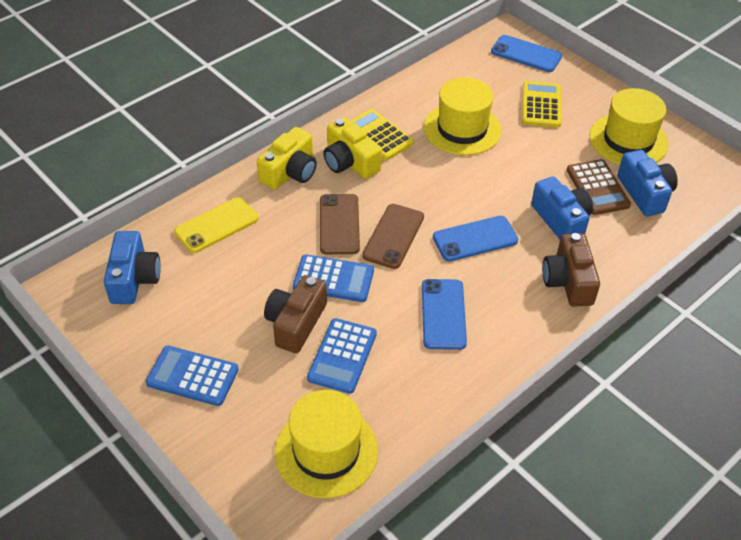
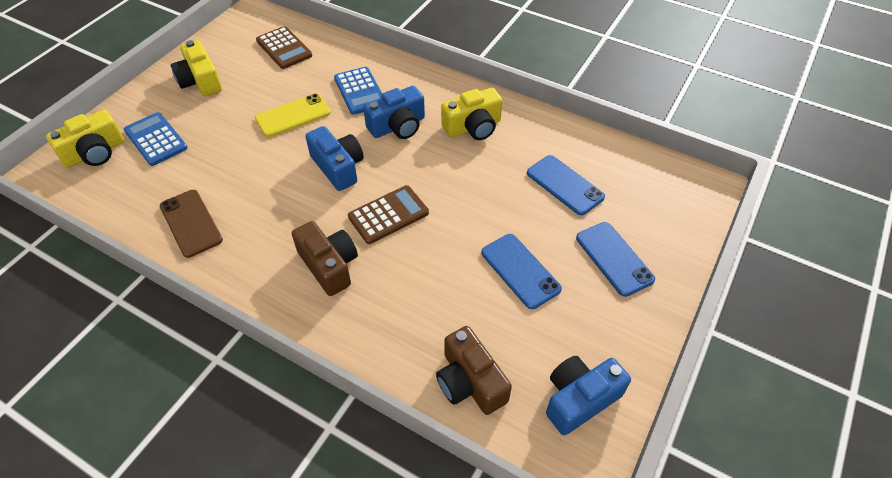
blue calculator: 3 -> 2
brown calculator: 1 -> 2
brown phone: 2 -> 1
yellow calculator: 2 -> 0
yellow camera: 2 -> 3
yellow hat: 3 -> 0

